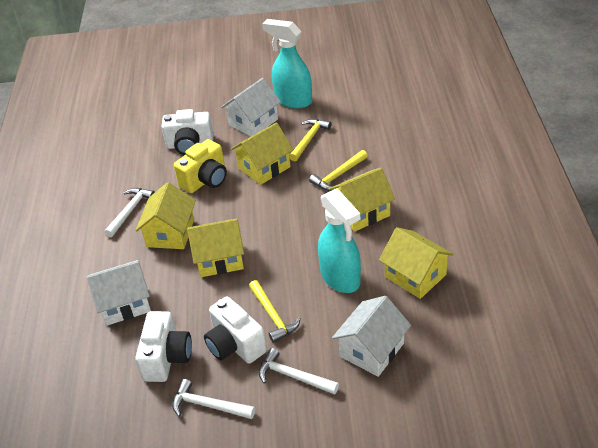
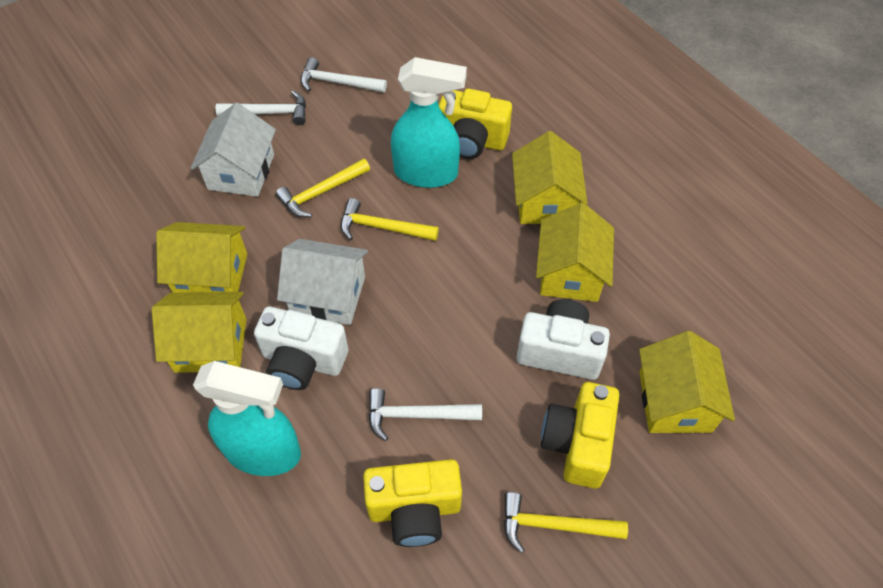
white camera: 3 -> 2
white house: 3 -> 2
yellow camera: 1 -> 3

